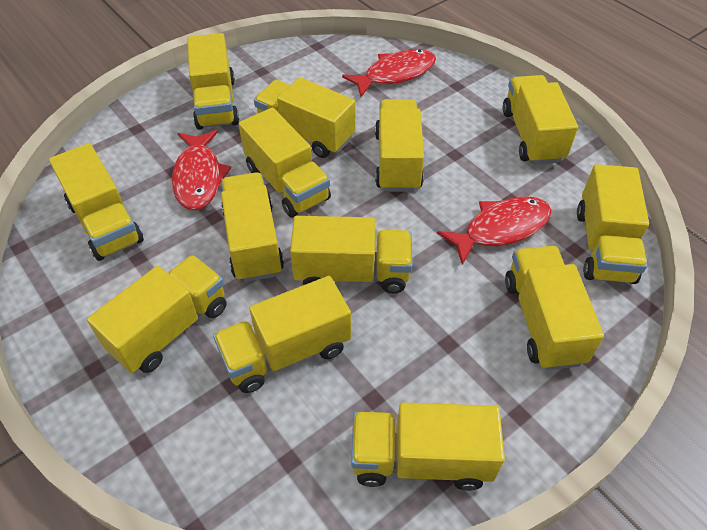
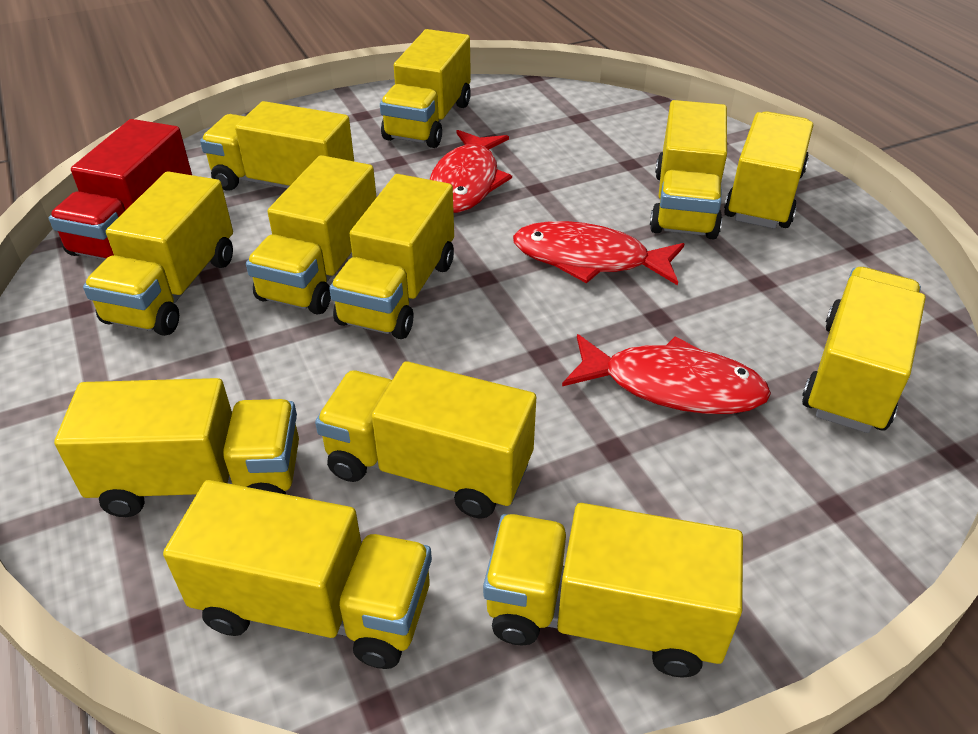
red truck: 0 -> 1
yellow truck: 13 -> 12

